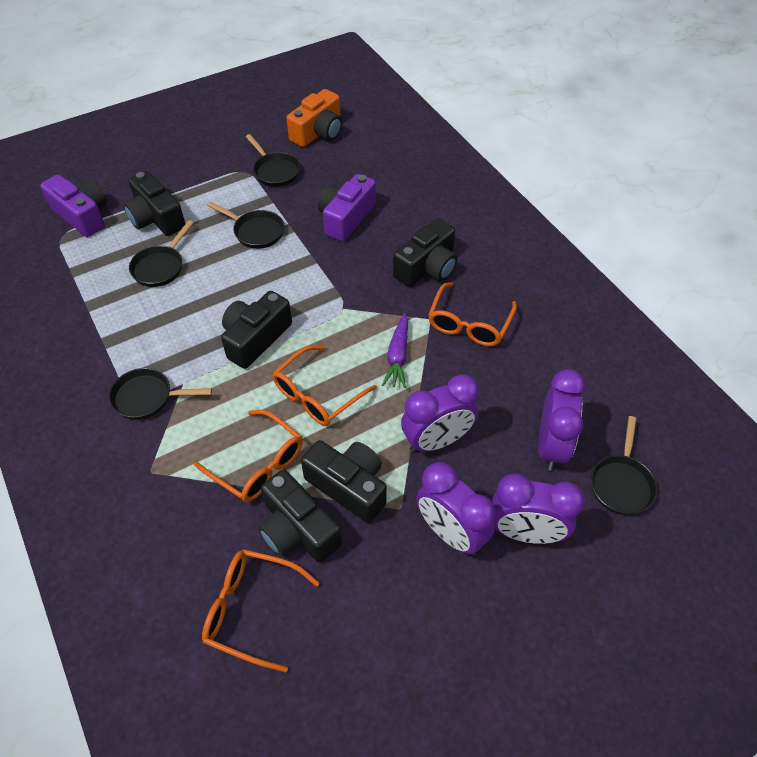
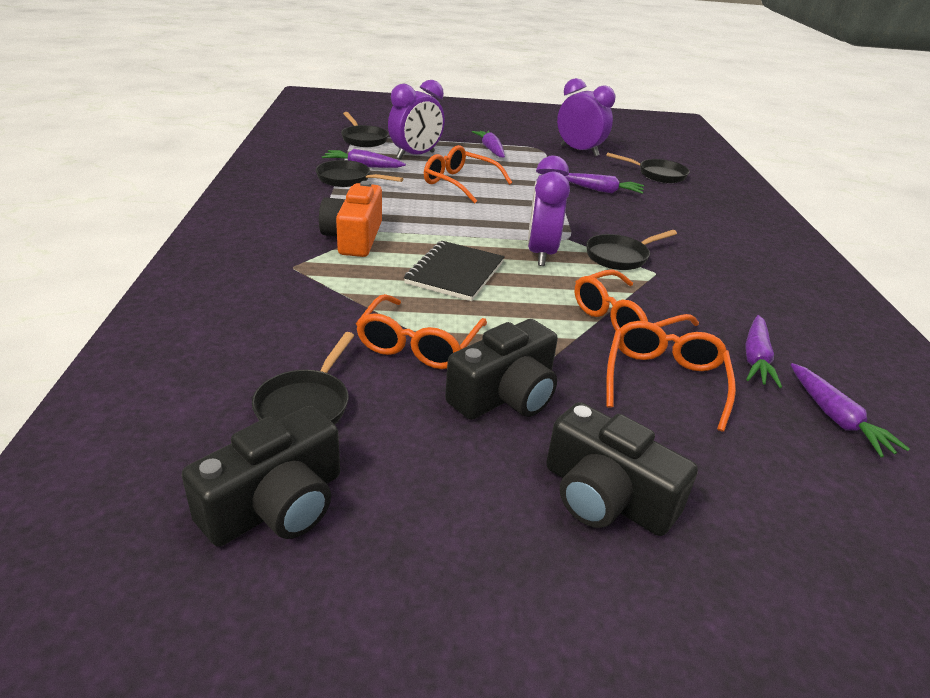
black camera: 5 -> 3
black notebook: 0 -> 1
purple camera: 2 -> 0
purple carrot: 1 -> 5
purple clock: 4 -> 3

